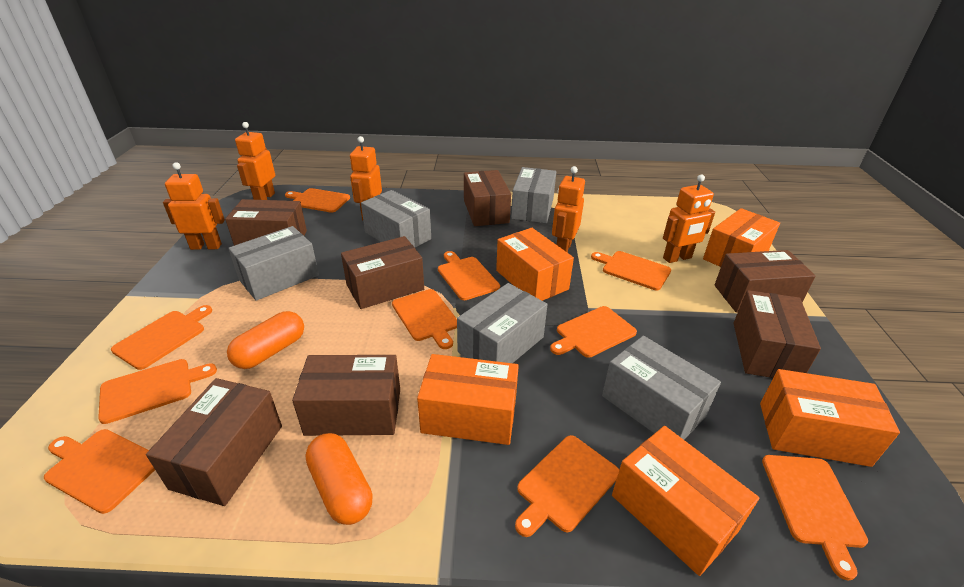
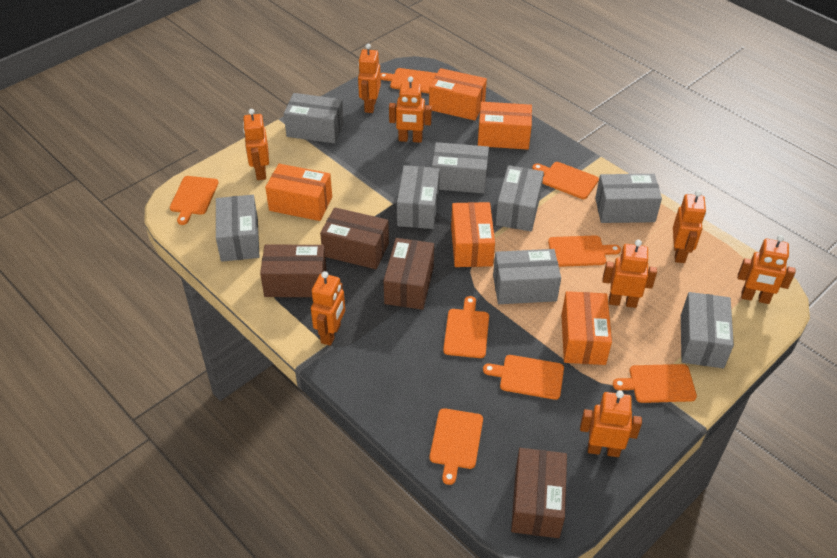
brown box: 7 -> 4
grey box: 5 -> 8
orange capsule: 2 -> 0
orange cutting board: 10 -> 8
orange robot: 5 -> 8

